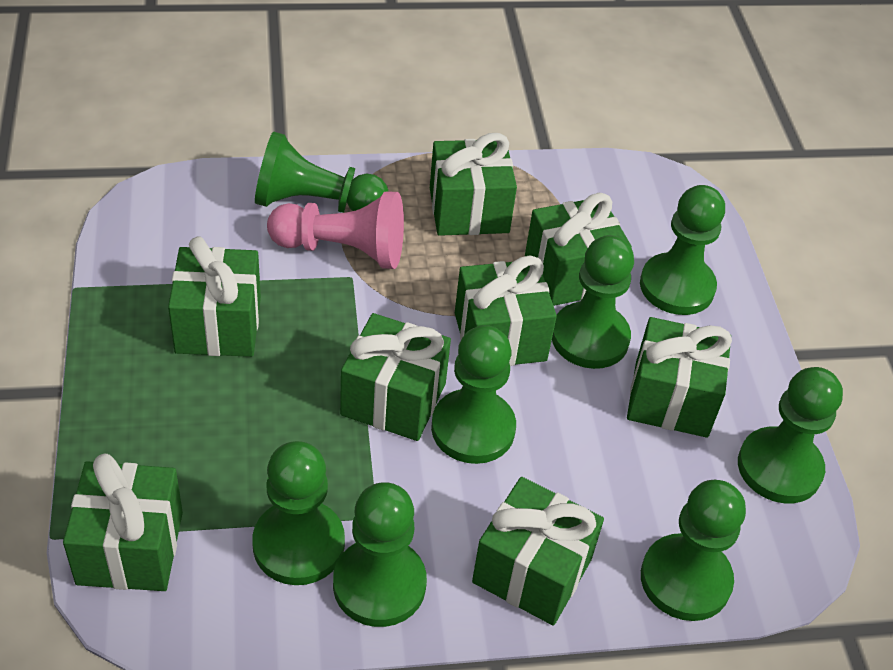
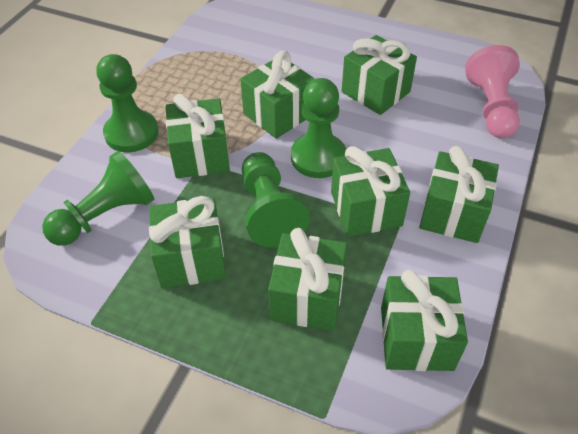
green pawn: 8 -> 4

